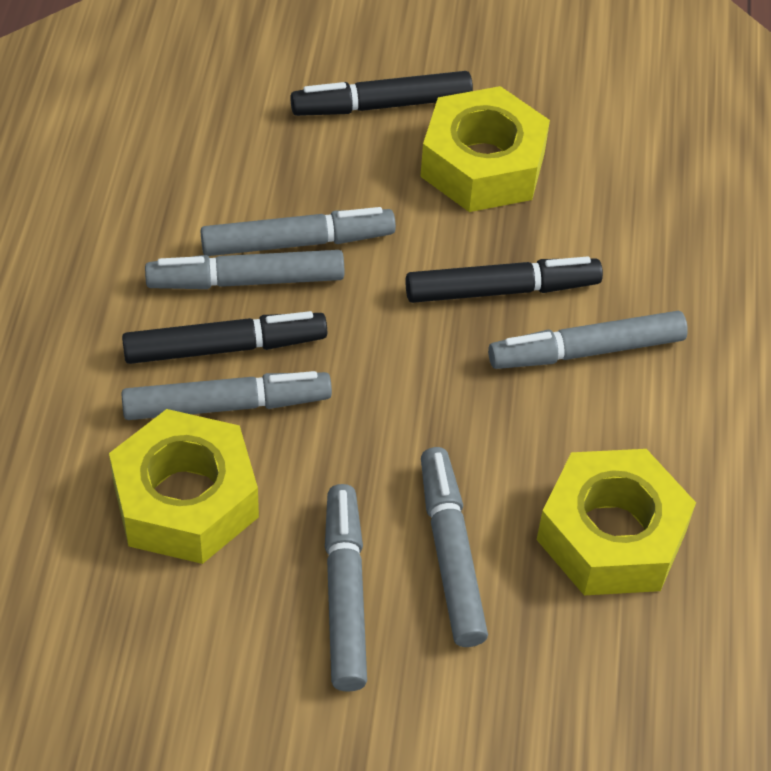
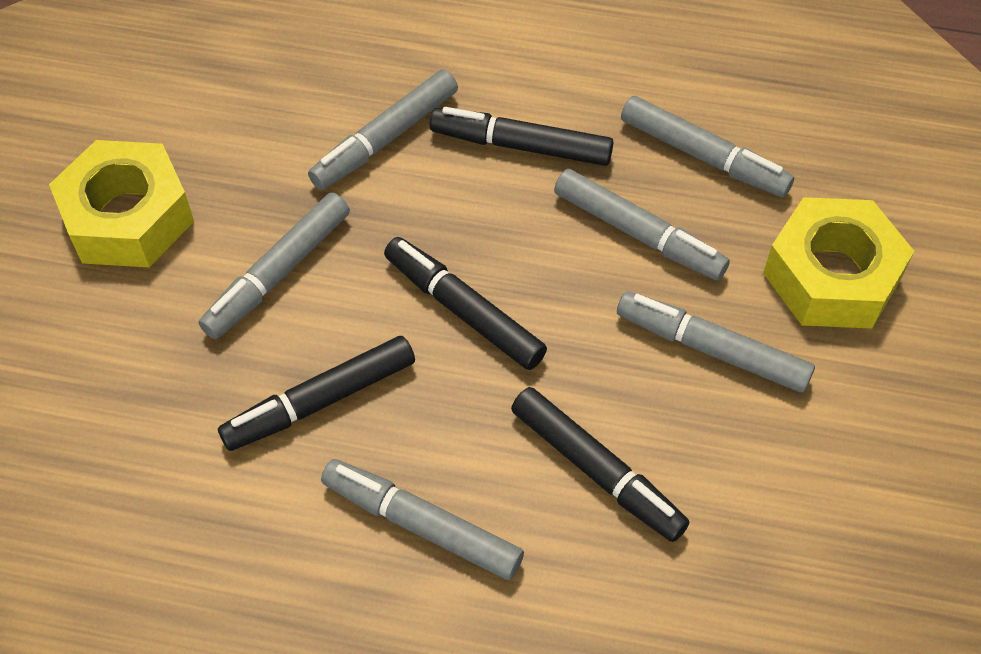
black marker: 3 -> 4
yellow nut: 3 -> 2

